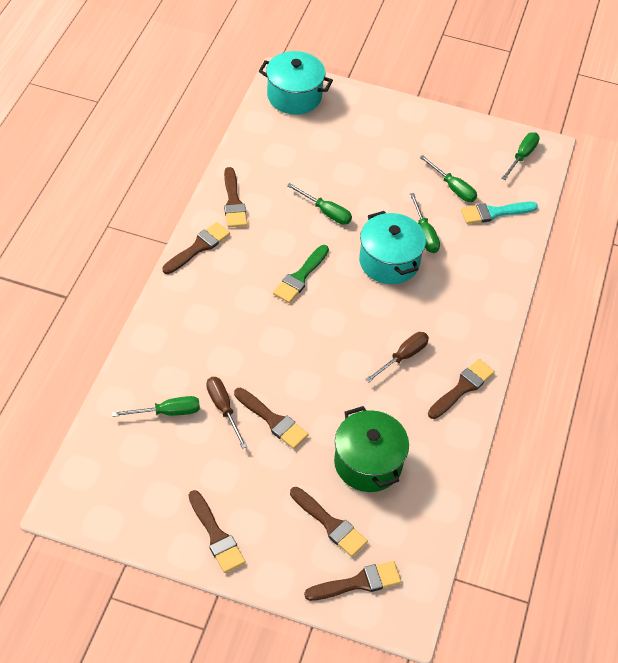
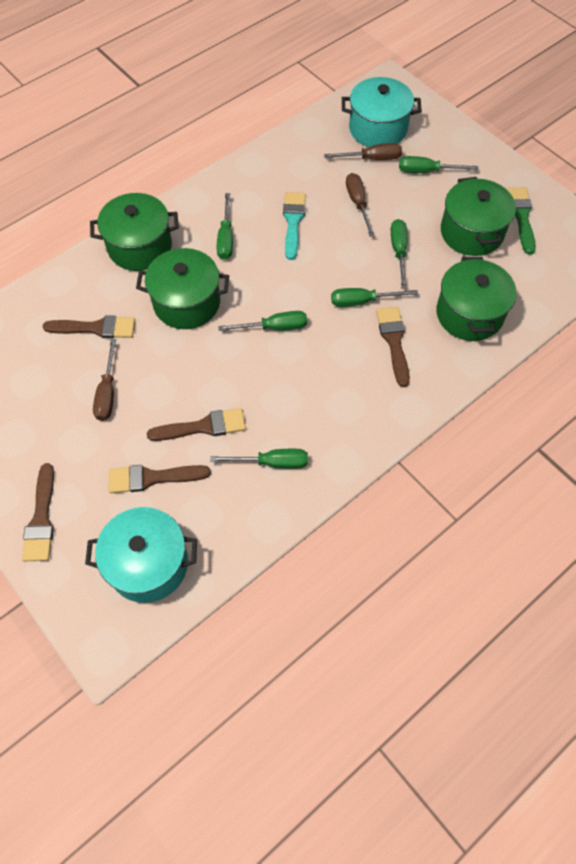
brown brush: 7 -> 5
brown screwdriver: 2 -> 3
green pot: 1 -> 4
green screwdriver: 5 -> 6

